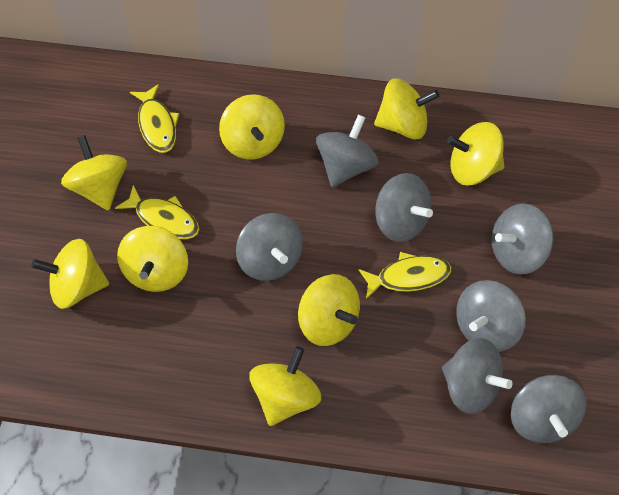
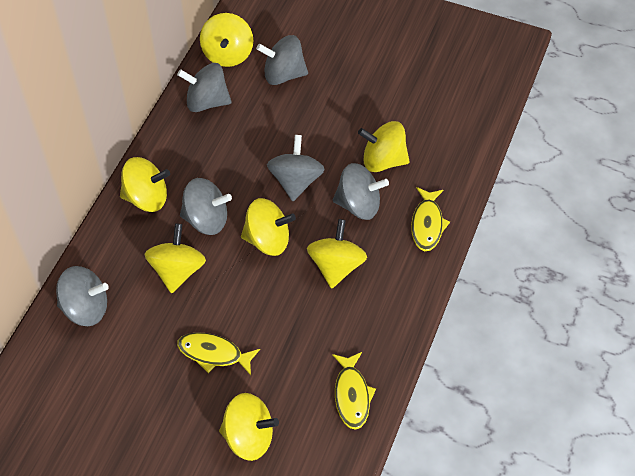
grey spinning top: 7 -> 6
yellow spinning top: 8 -> 7

